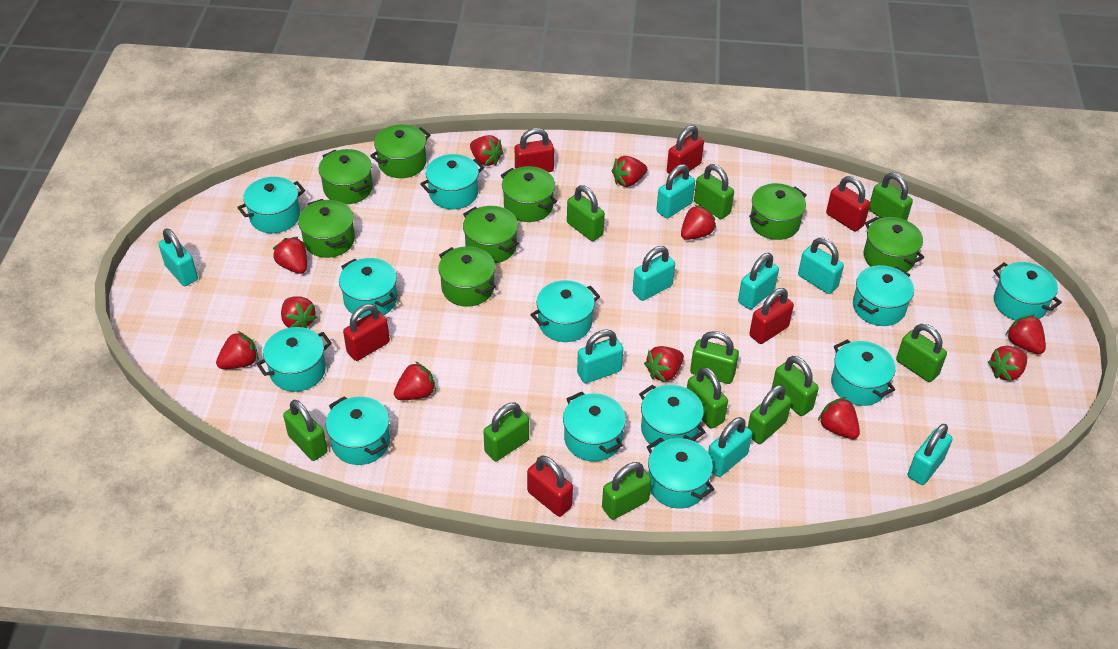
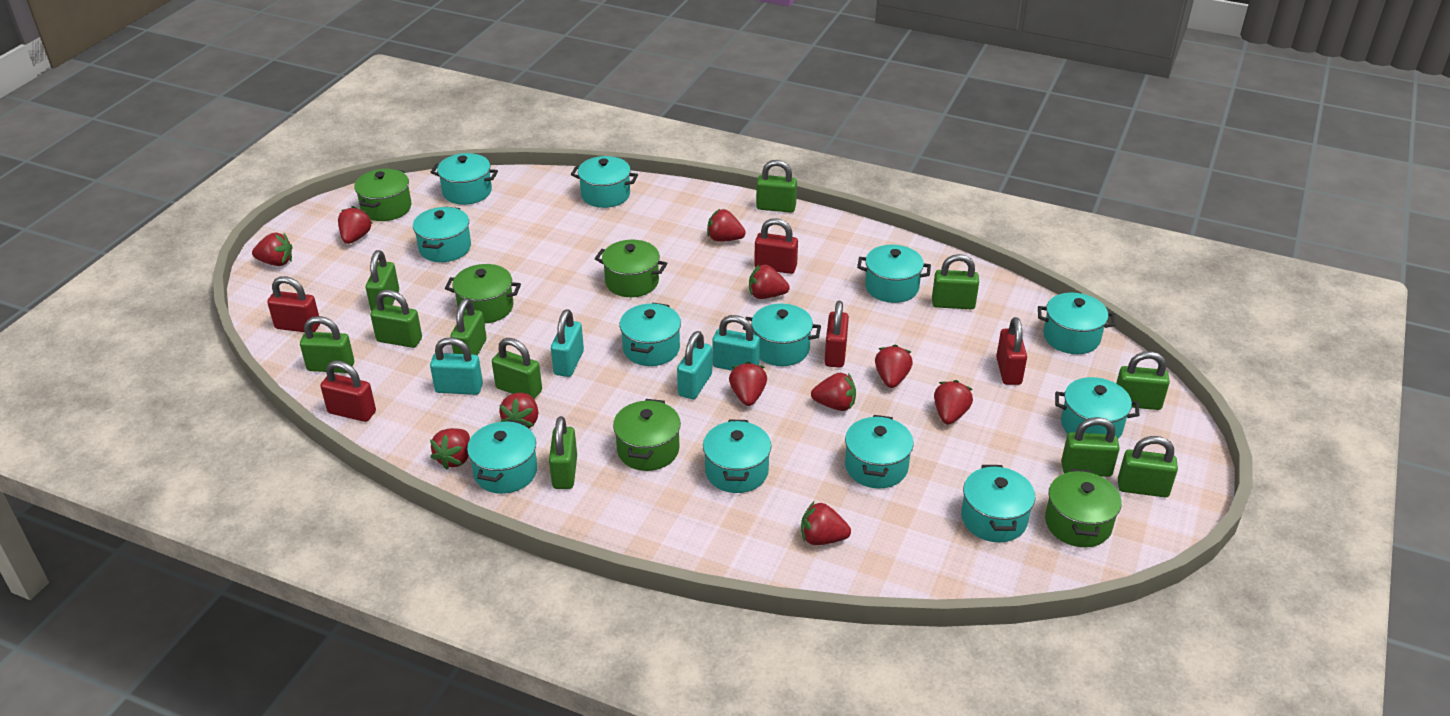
green pot: 8 -> 5
red padlock: 6 -> 5
turquoise padlock: 8 -> 4

